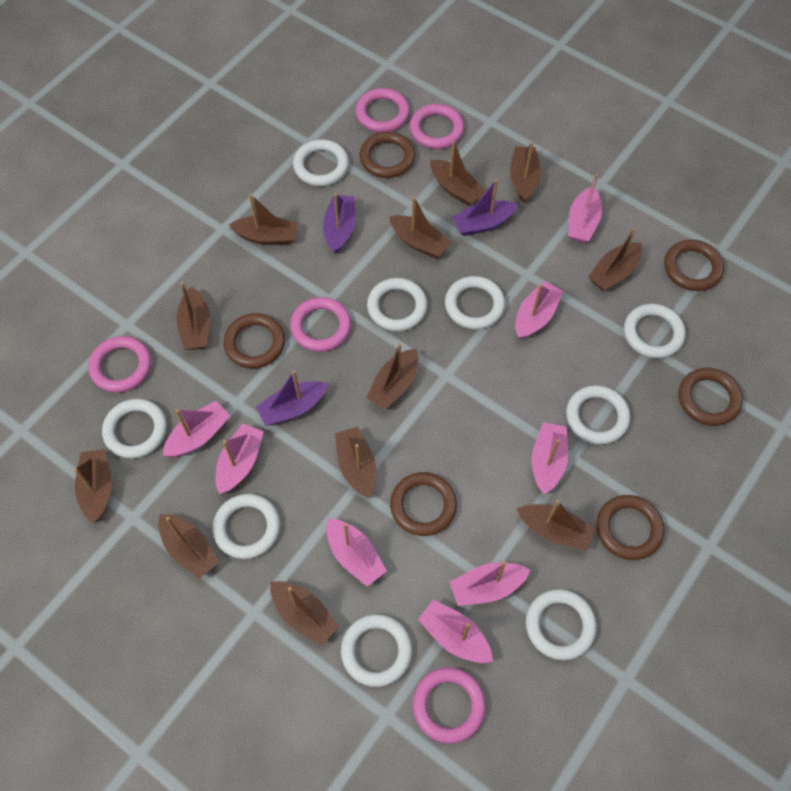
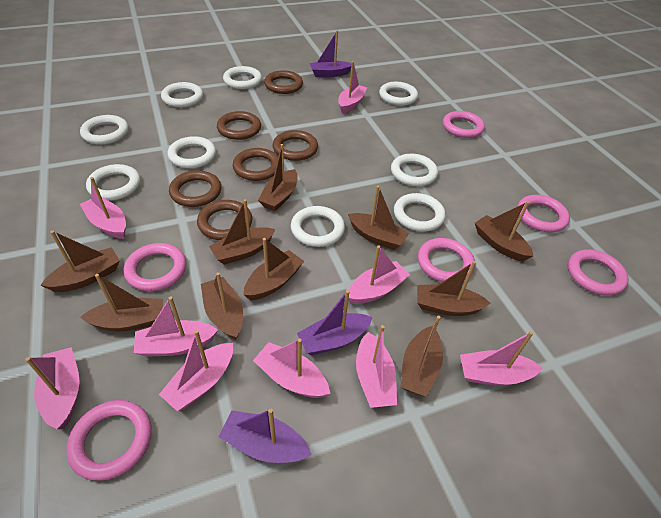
brown boat: 12 -> 10
pink boat: 8 -> 9
pink ring: 5 -> 6

